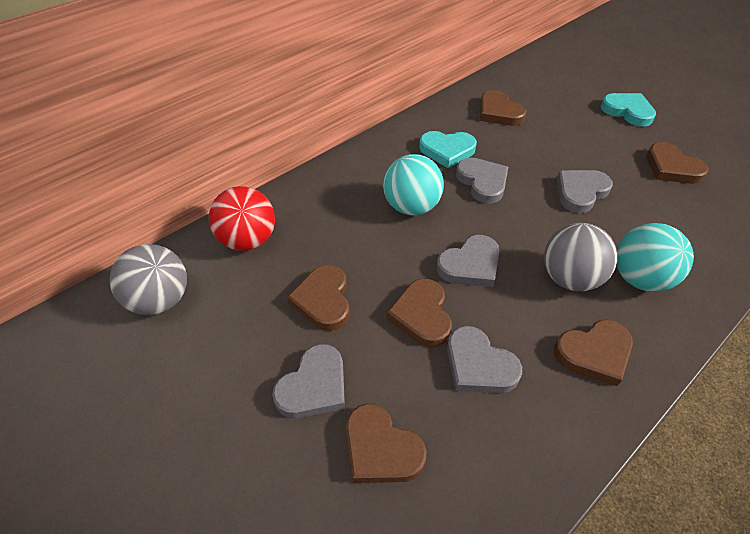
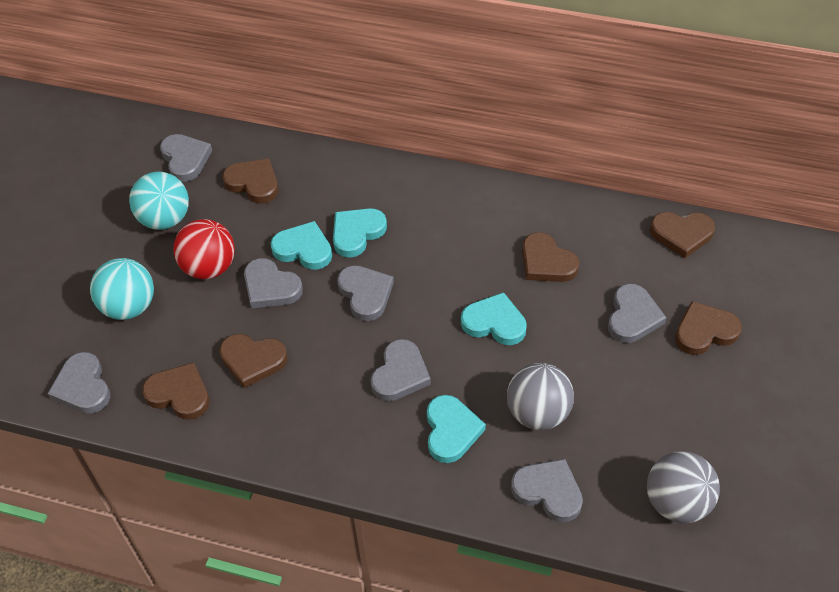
grey heart: 5 -> 7
turquoise heart: 2 -> 4

